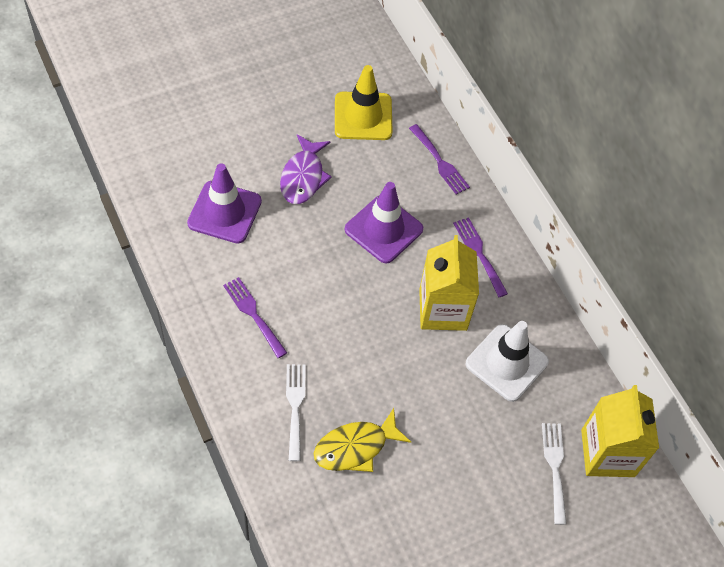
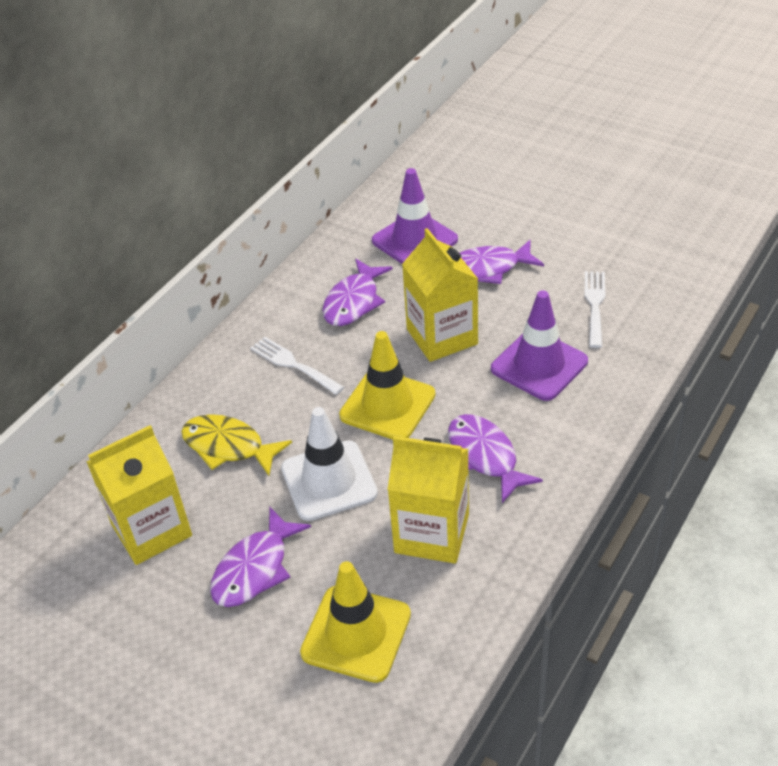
purple fish: 1 -> 4
purple fork: 3 -> 0
yellow carton: 2 -> 3
yellow traffic cone: 1 -> 2

